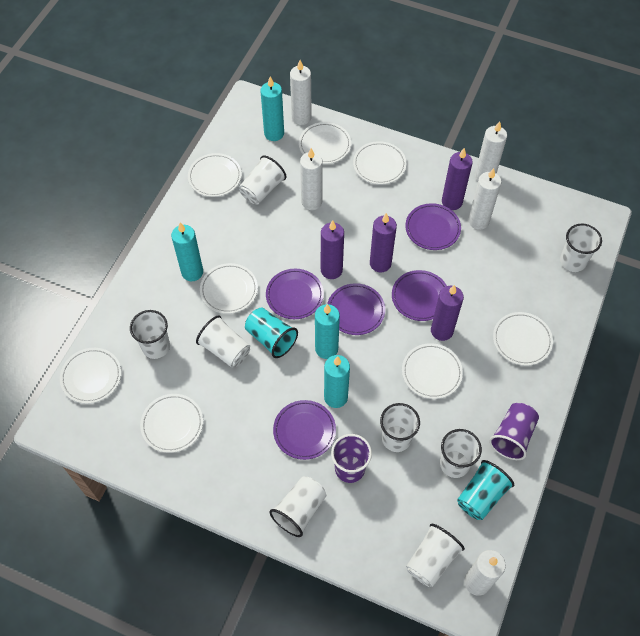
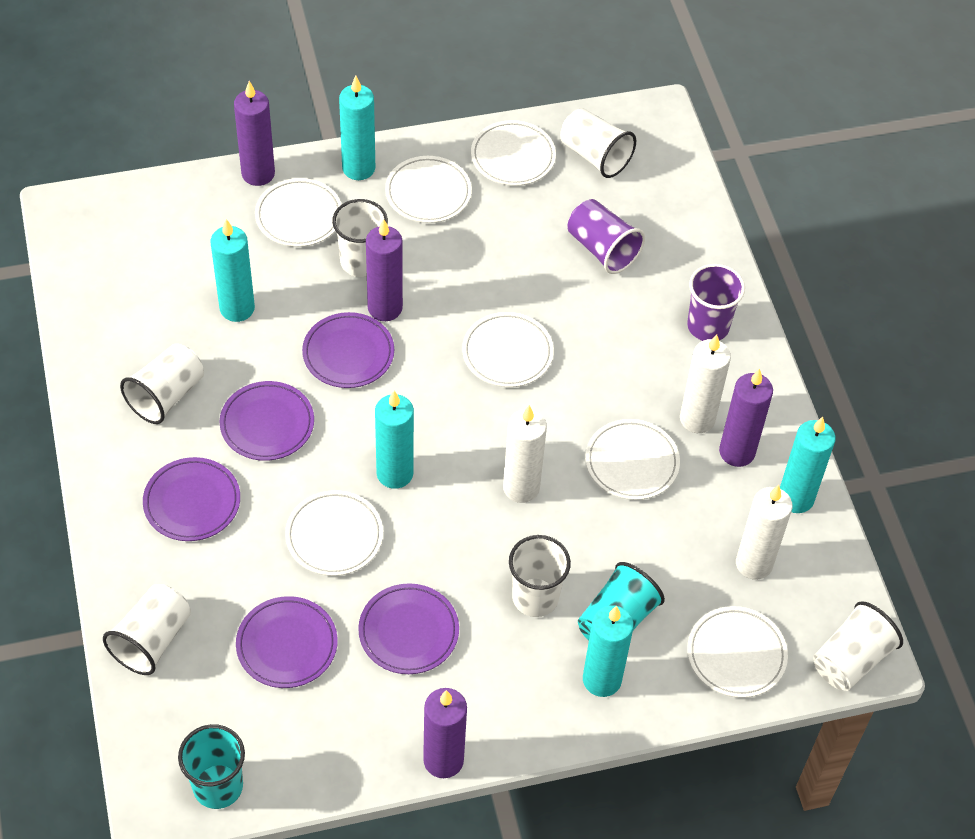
turquoise candle: 4 -> 5
white candle: 5 -> 3
white cup: 8 -> 6
white plate: 8 -> 7

